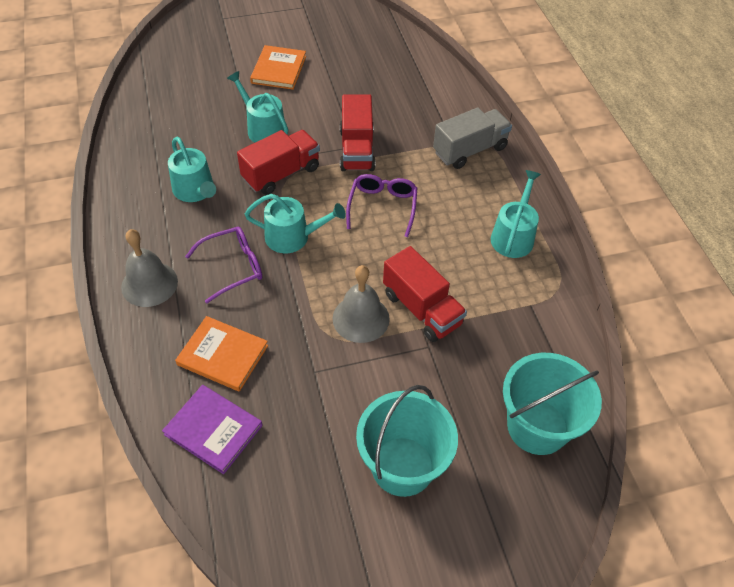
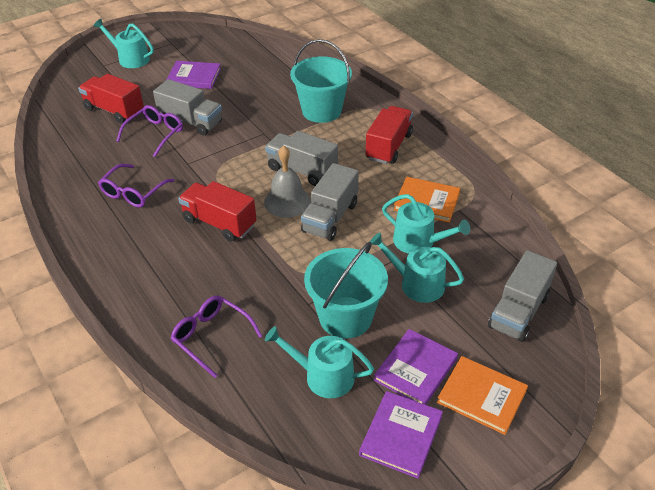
grey bell: 2 -> 1
grey truck: 1 -> 4
purple book: 1 -> 3
purple glasses: 2 -> 3

